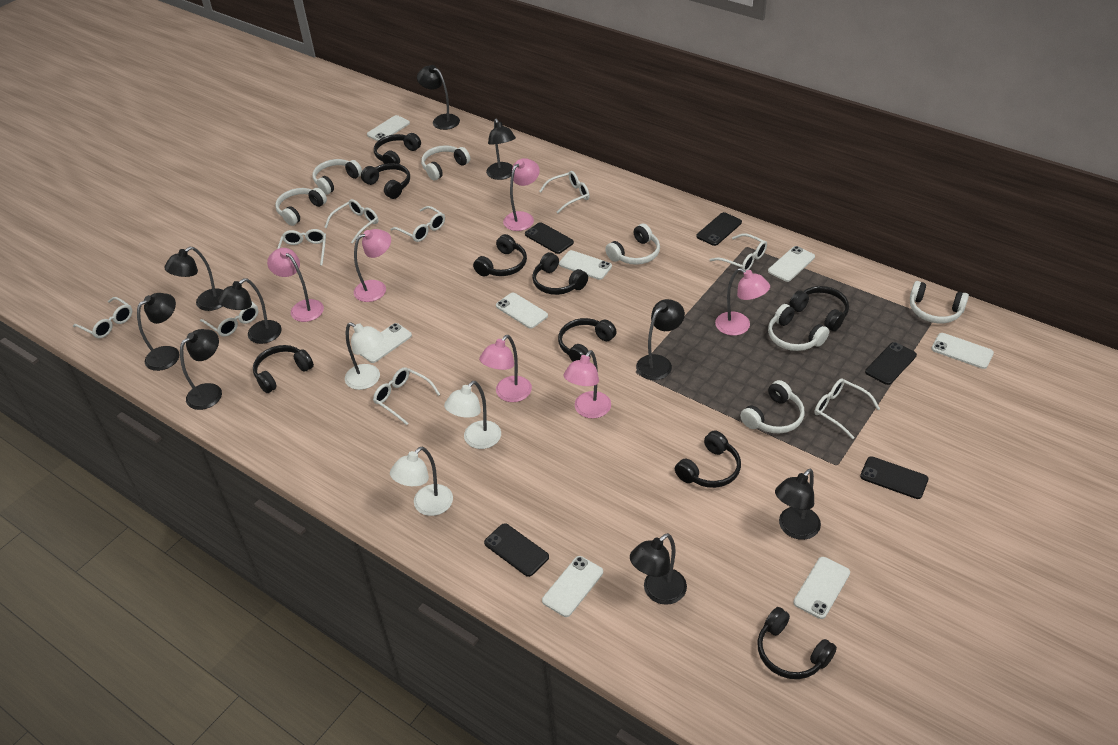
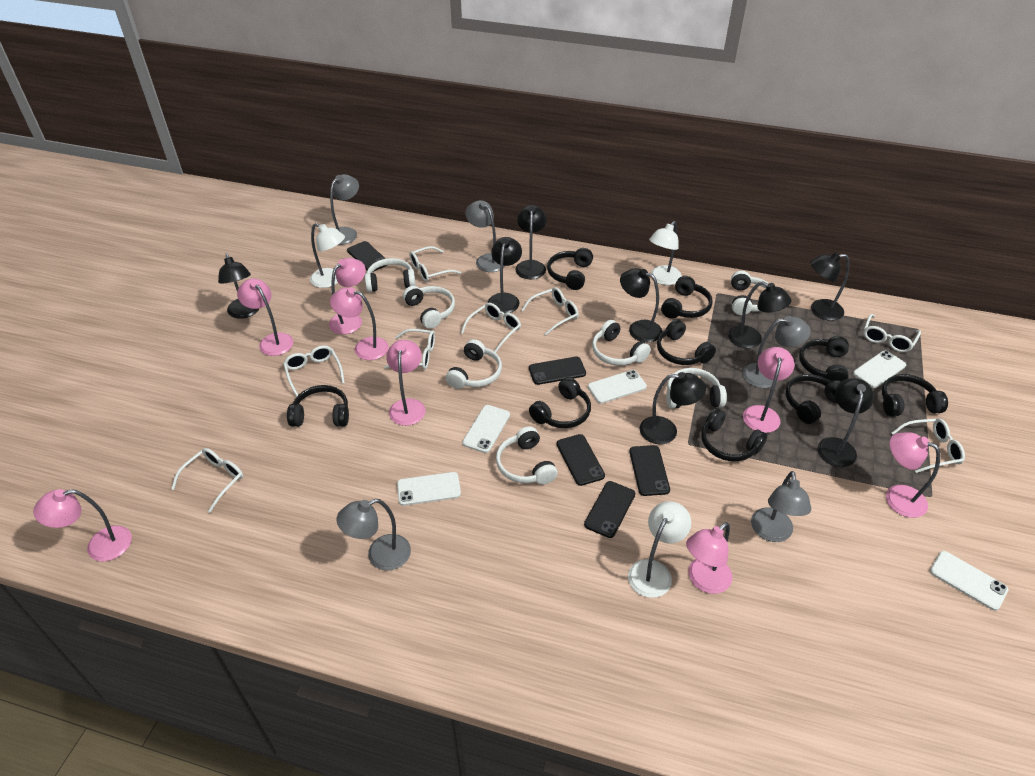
black lamp: 9 -> 8
grey lamp: 0 -> 5
pink lamp: 6 -> 8
white glasses: 9 -> 8
white phone: 8 -> 5

